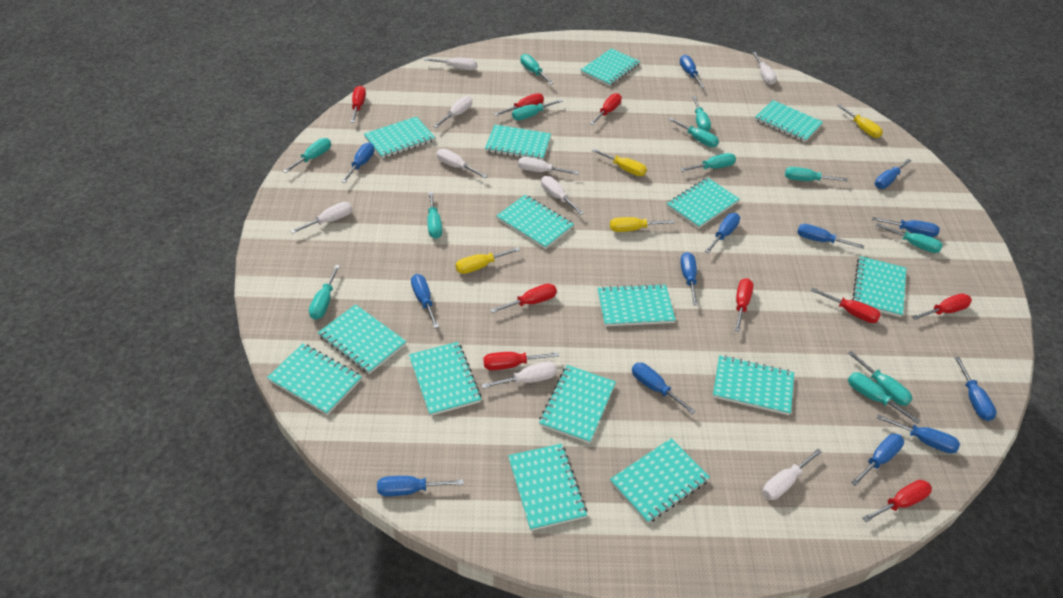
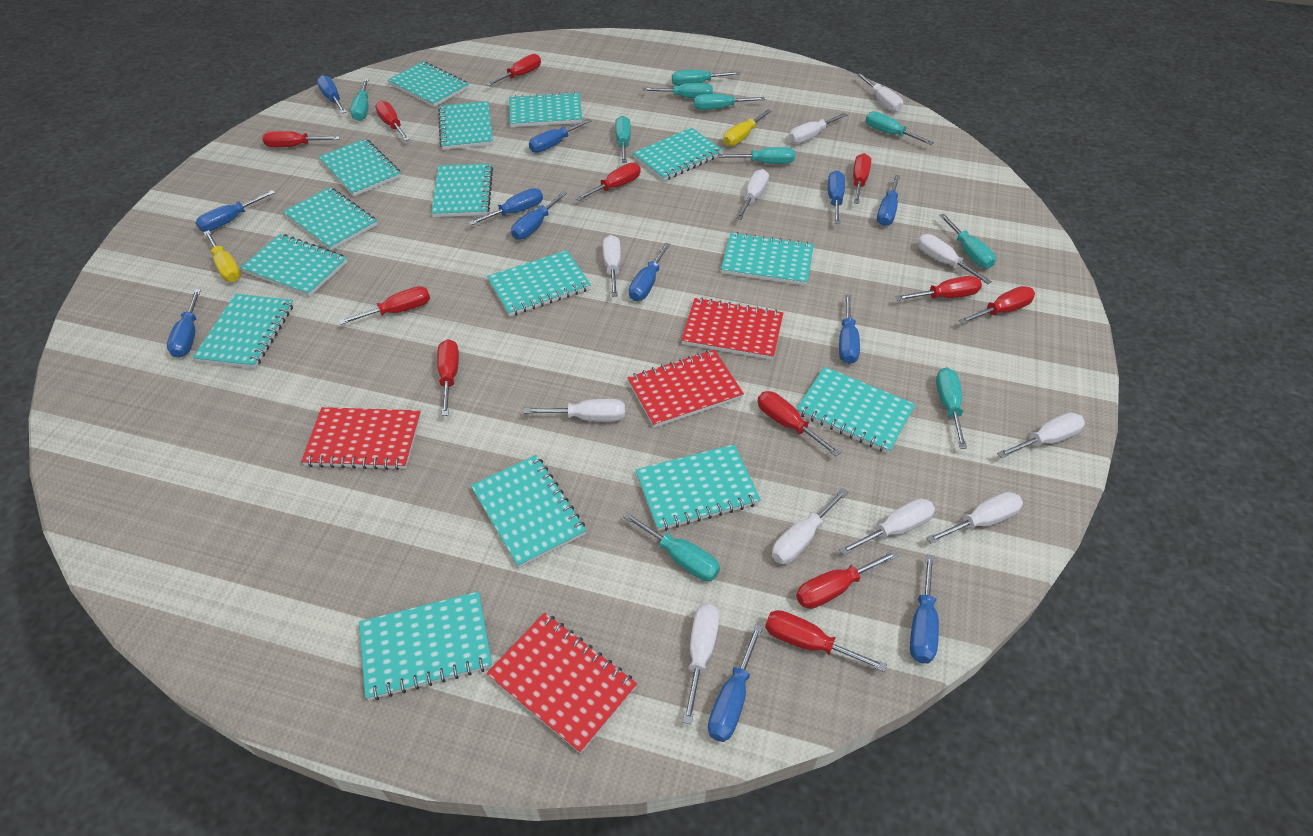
blue screwdriver: 13 -> 12
red notebook: 0 -> 4
red screwdriver: 9 -> 12
turquoise screwdriver: 12 -> 10
white screwdriver: 9 -> 11
yellow screwdriver: 4 -> 2

